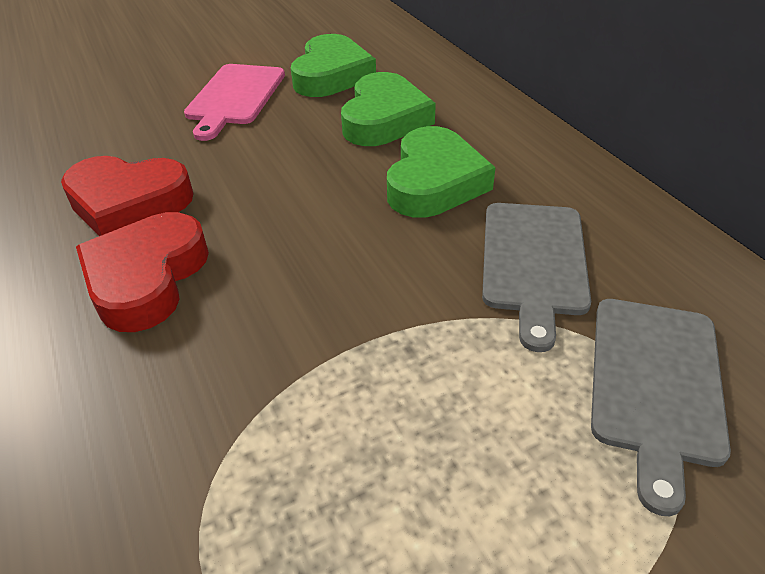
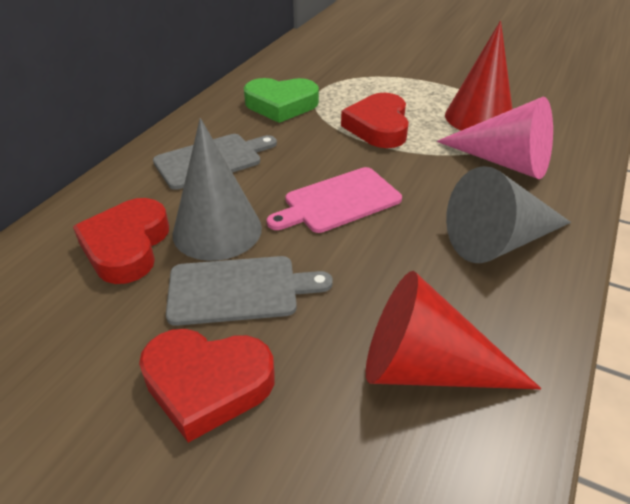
green heart: 3 -> 1
grey cone: 0 -> 2
pink cone: 0 -> 1
red cone: 0 -> 2
red heart: 2 -> 3

